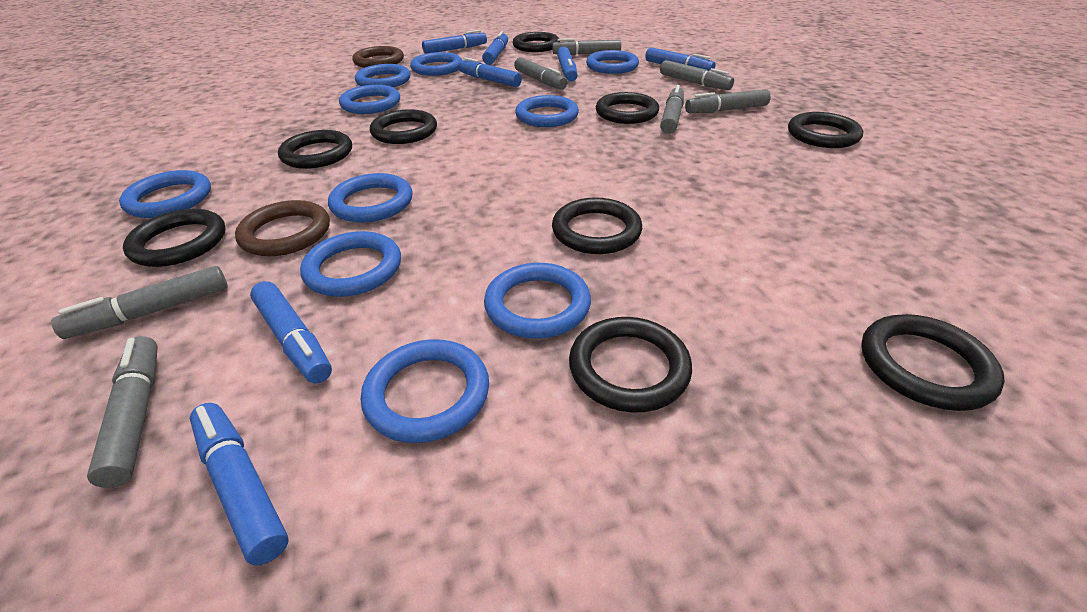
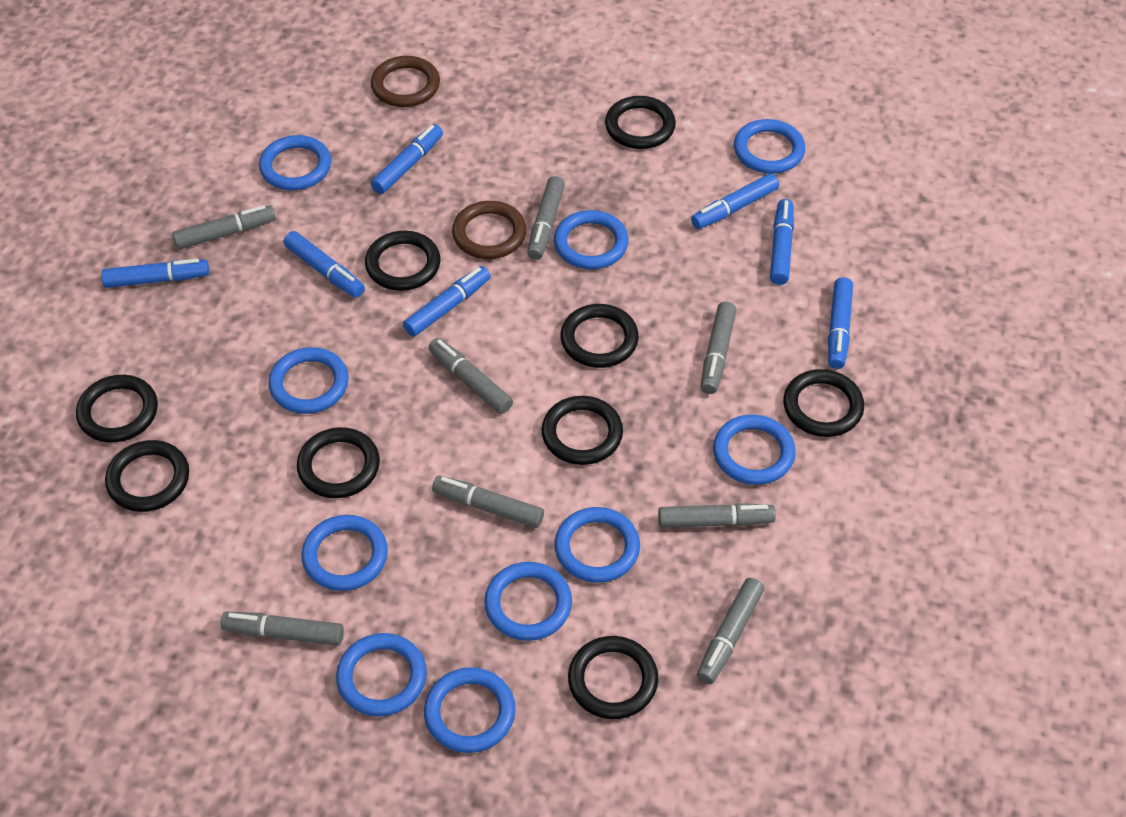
grey marker: 7 -> 8

